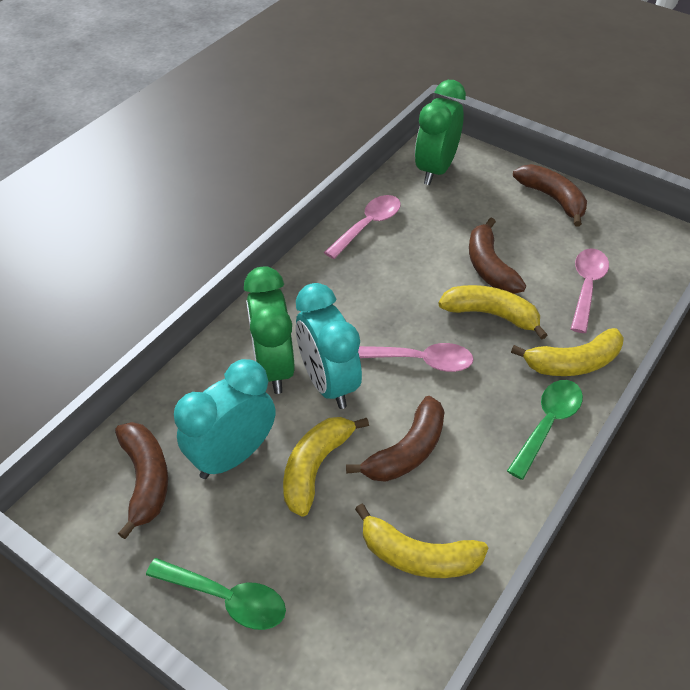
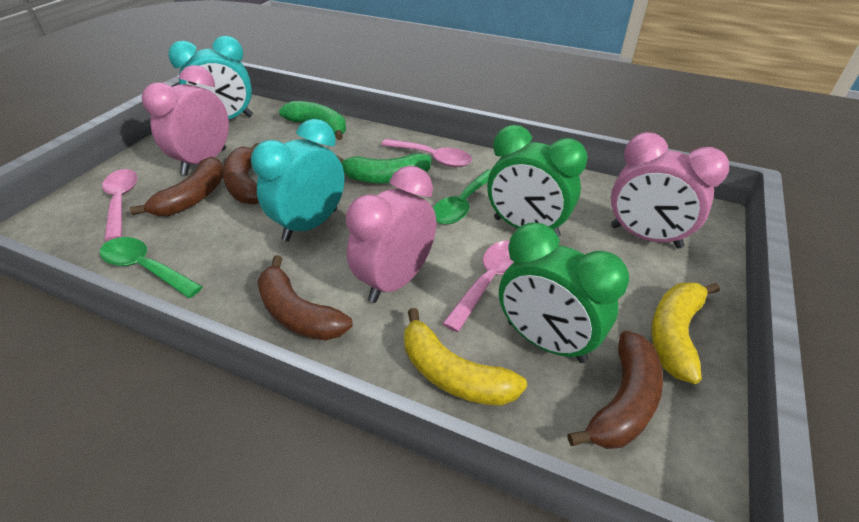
green banana: 0 -> 2
pink clock: 0 -> 3
yellow banana: 4 -> 2

